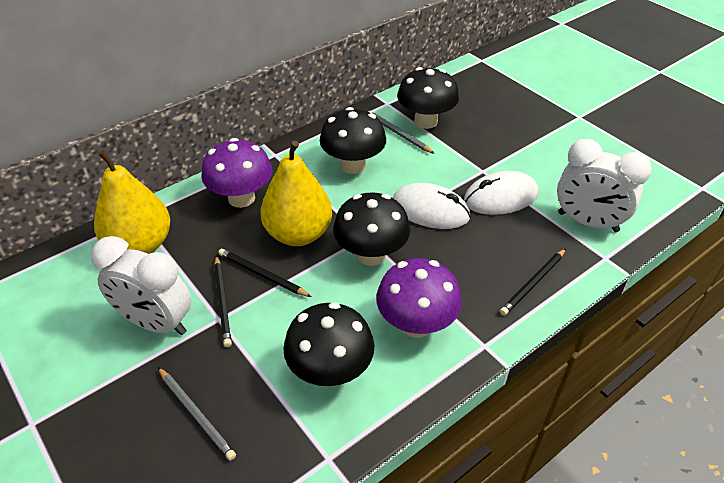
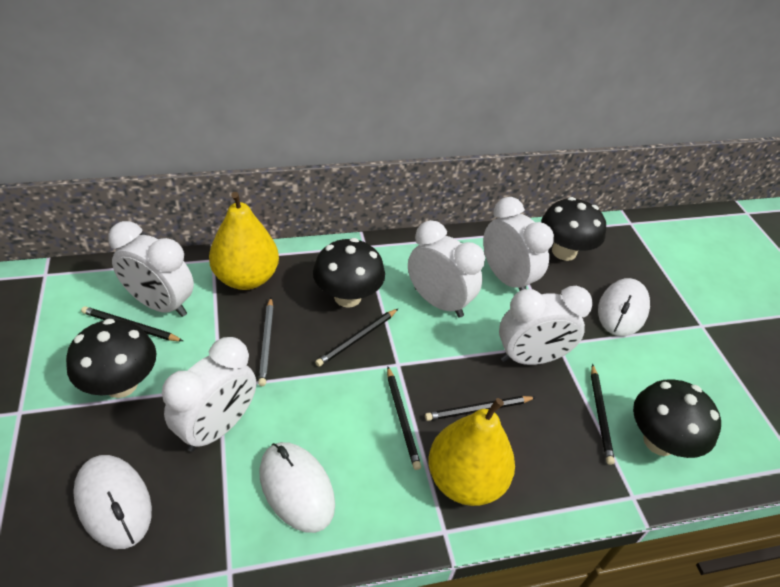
black pencil: 3 -> 5
grey pencil: 2 -> 1
purple mushroom: 2 -> 0
white clock: 2 -> 5
white mouse: 2 -> 3

